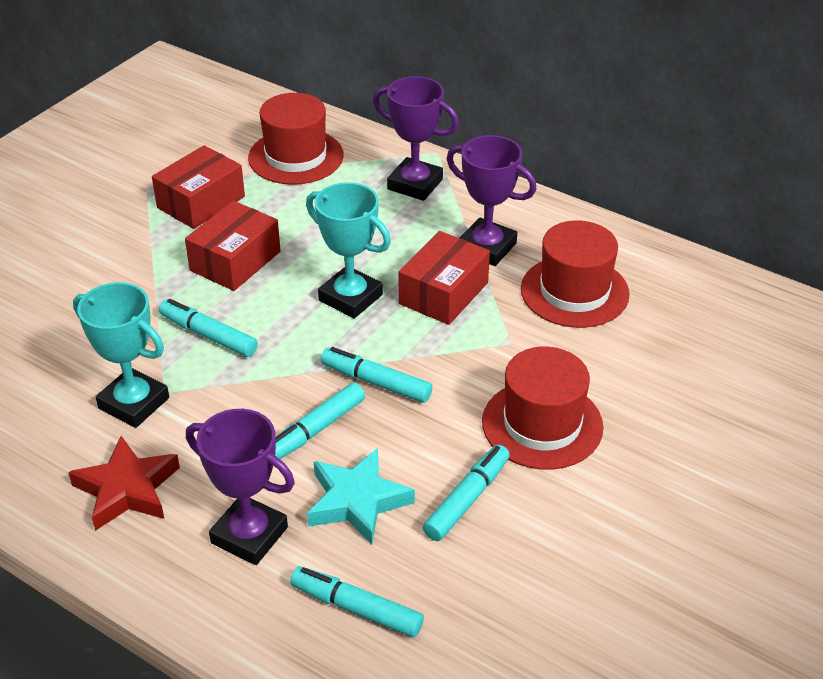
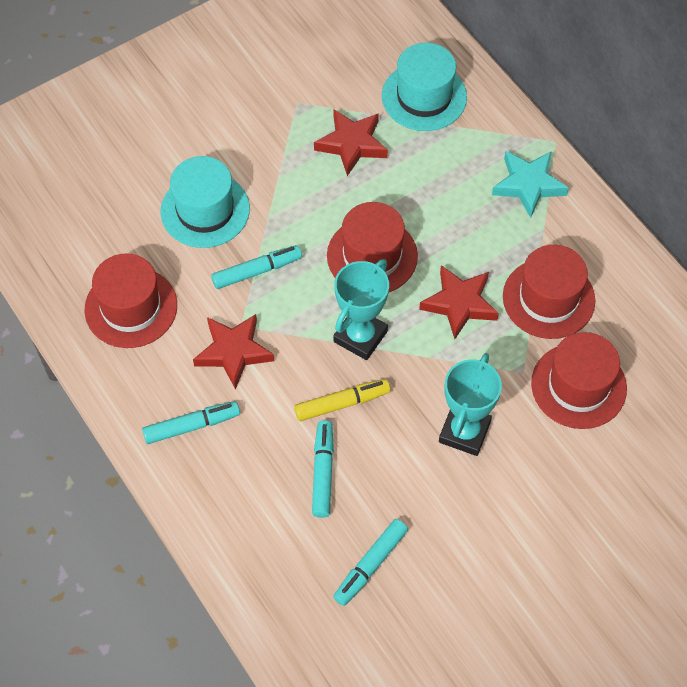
purple trophy: 3 -> 0
red box: 3 -> 0
red hat: 3 -> 4
red star: 1 -> 3
turquoise hat: 0 -> 2
turquoise marker: 5 -> 4
yellow marker: 0 -> 1

